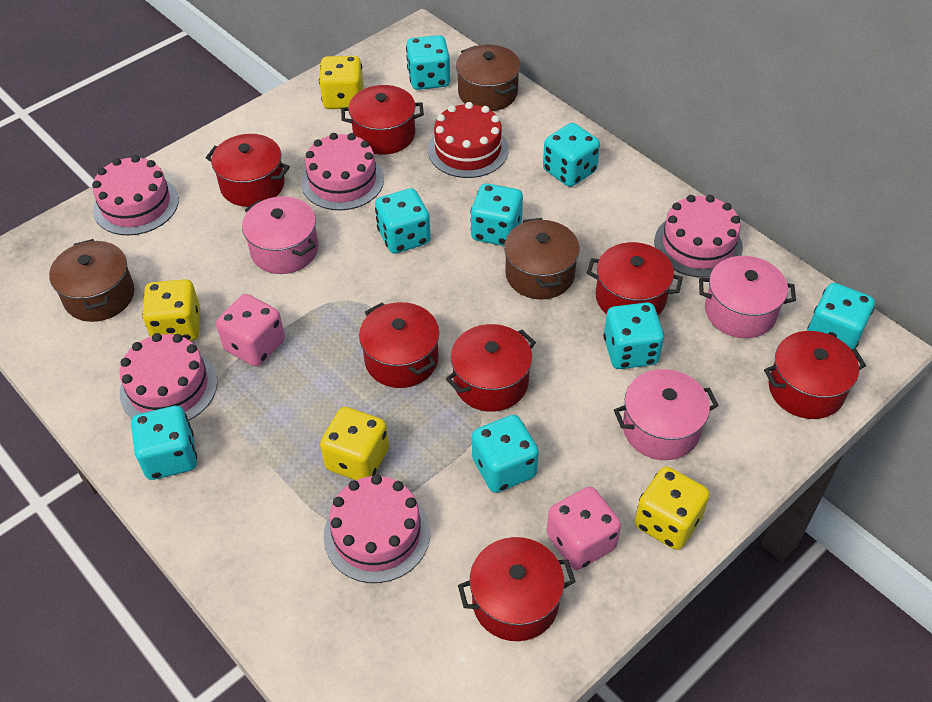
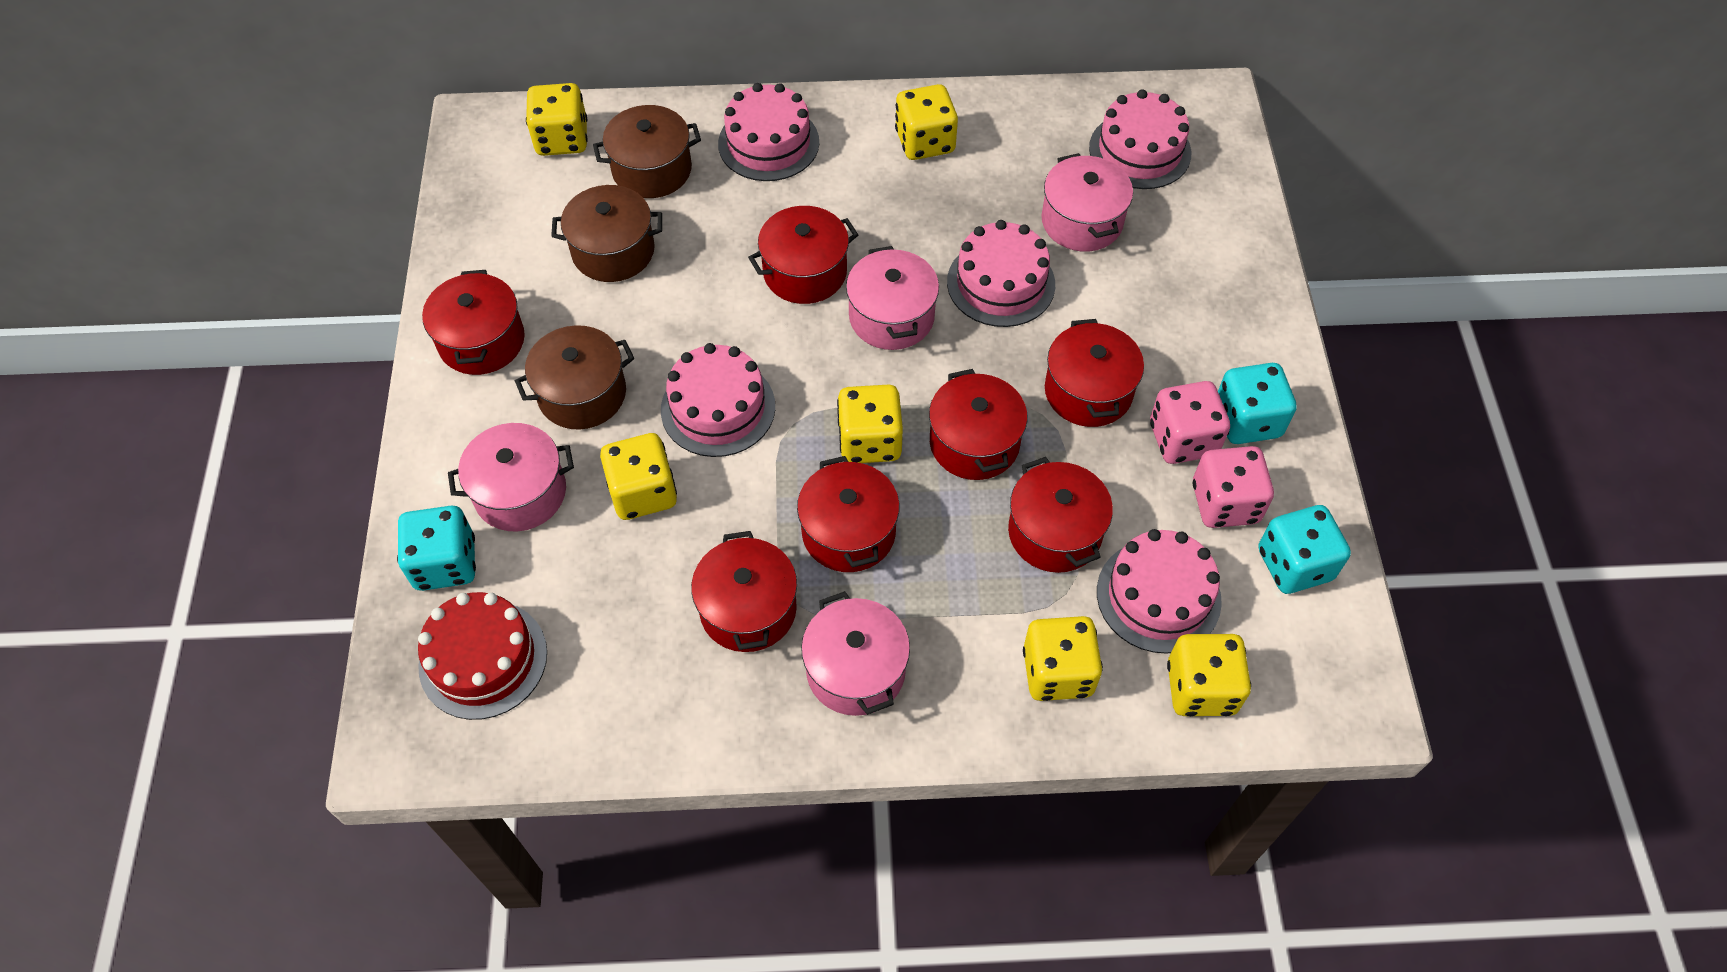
pink pot: 3 -> 4
turquoise dice: 8 -> 3
yellow dice: 4 -> 6

